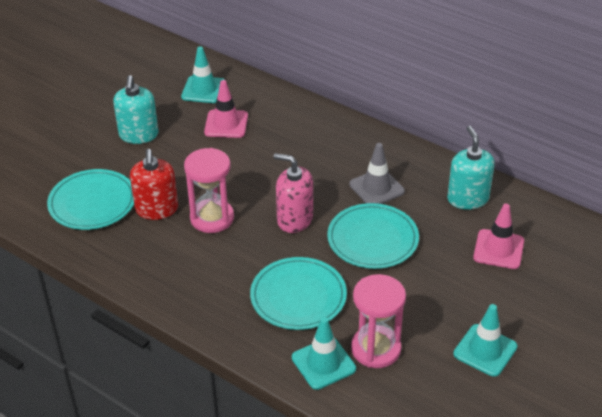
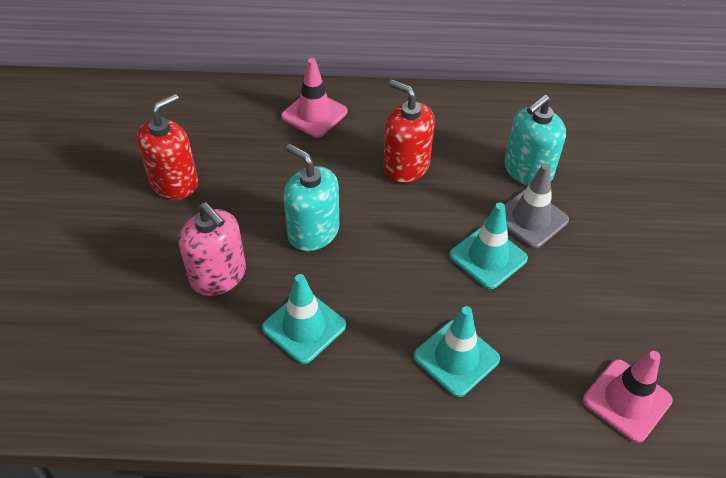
pink hourglass: 2 -> 0
red soap dispenser: 1 -> 2
turquoise plate: 3 -> 0

